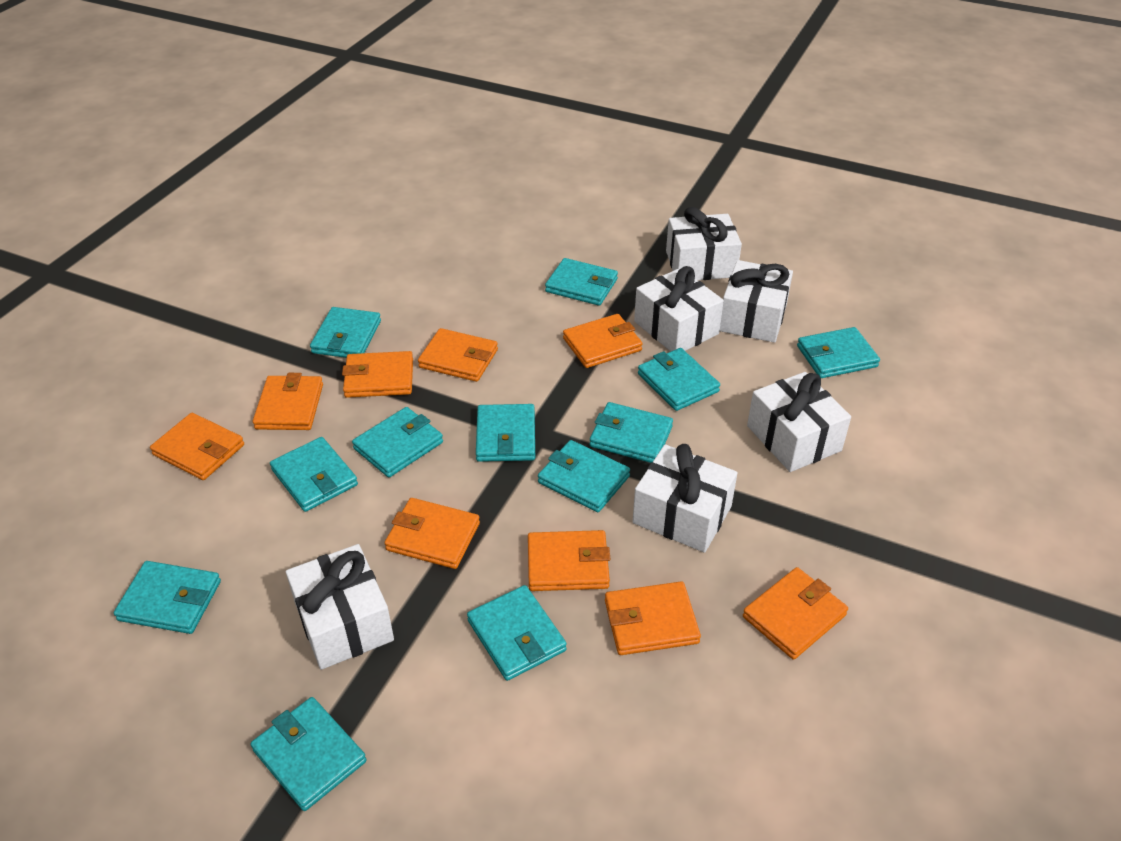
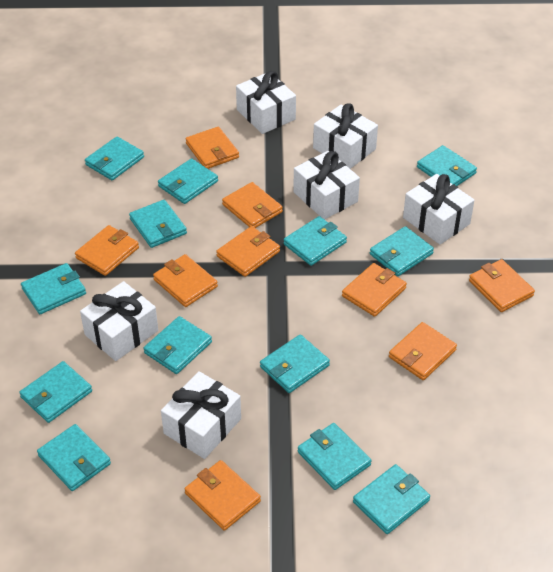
turquoise wallet: 12 -> 13

